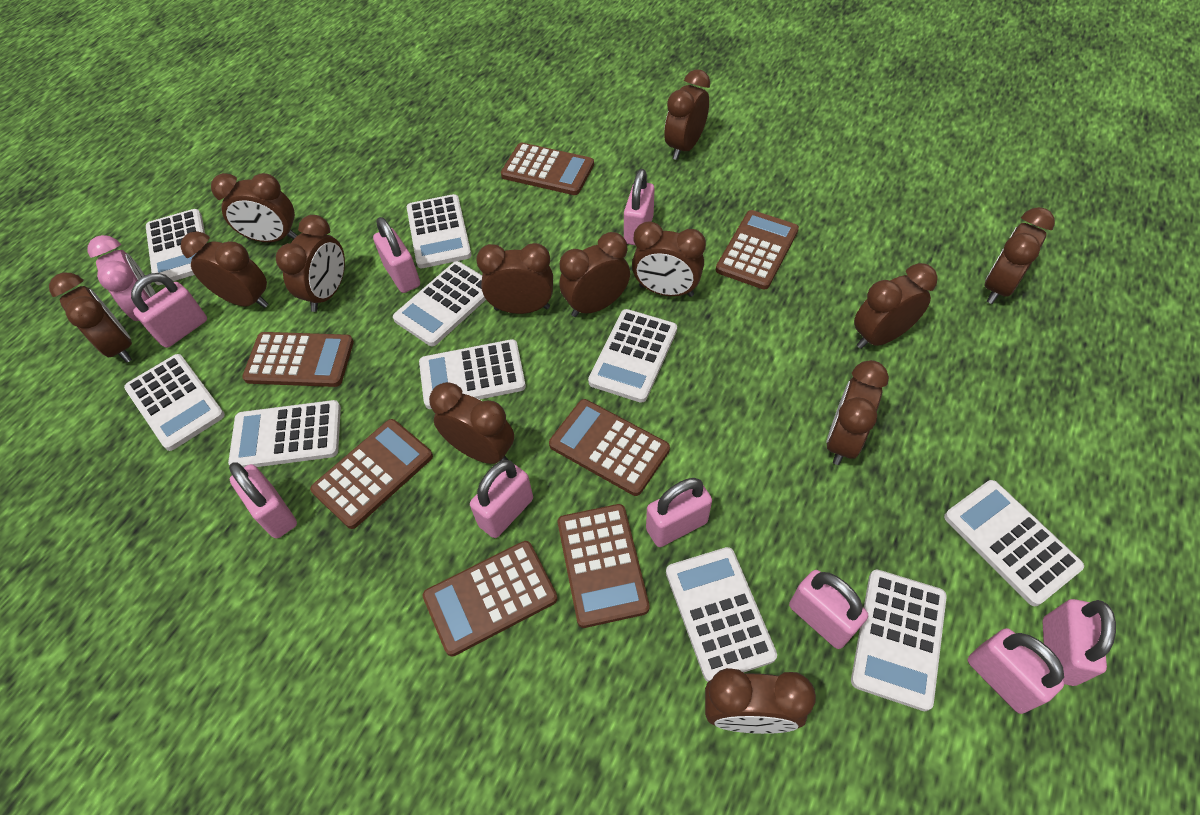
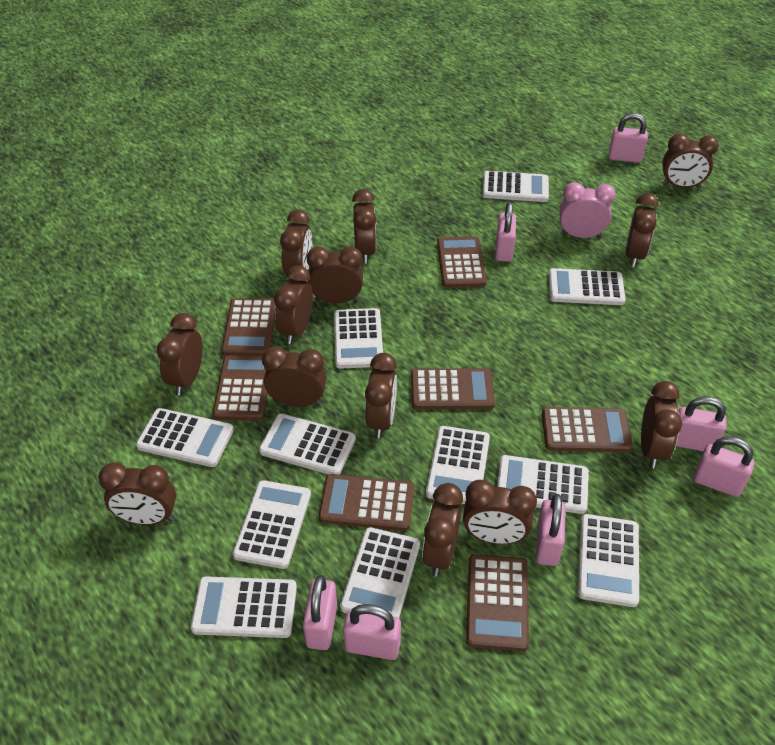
pink padlock: 9 -> 7
white calculator: 10 -> 11

